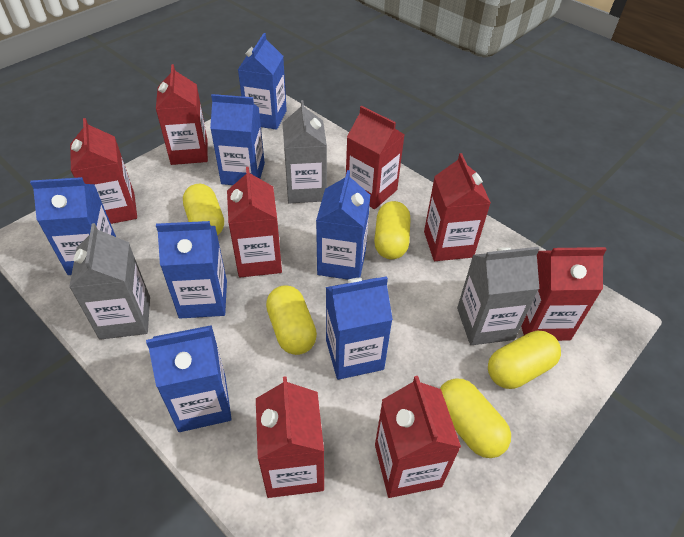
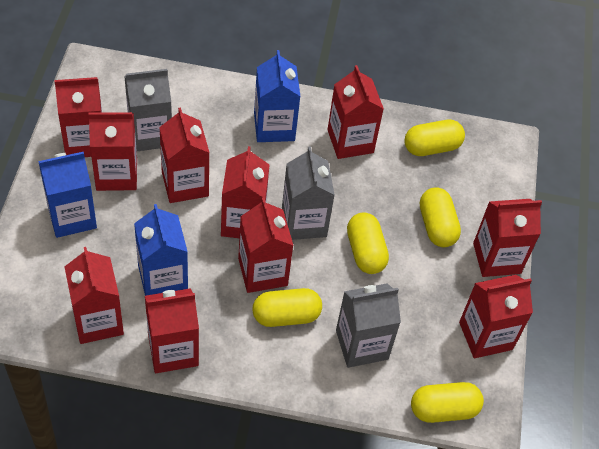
blue carton: 7 -> 3
red carton: 8 -> 10

